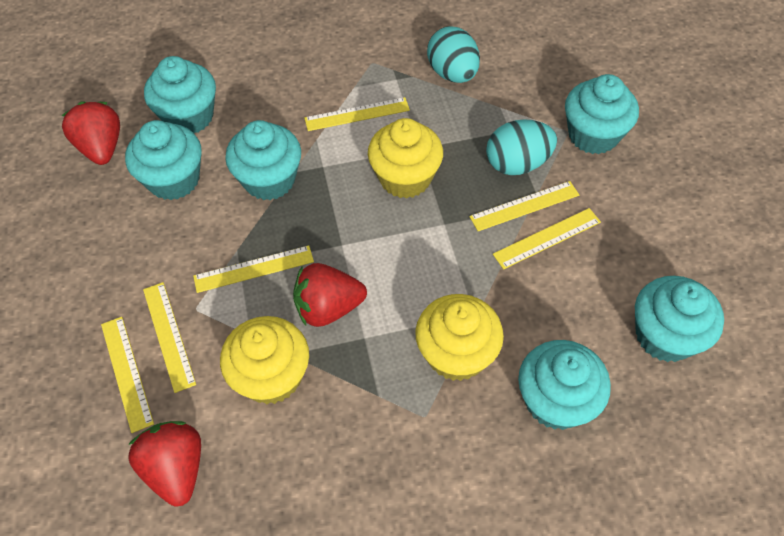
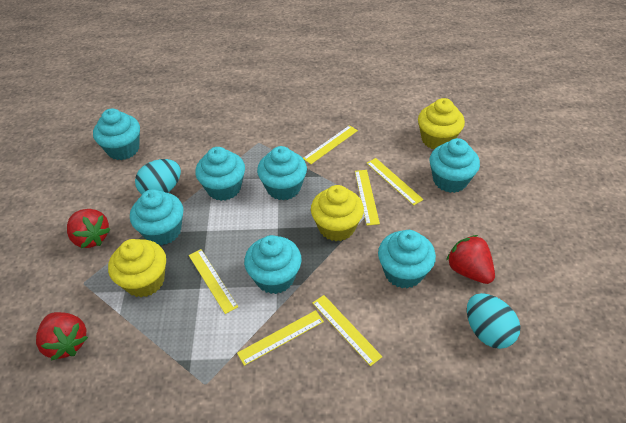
turquoise cupcake: 6 -> 7

